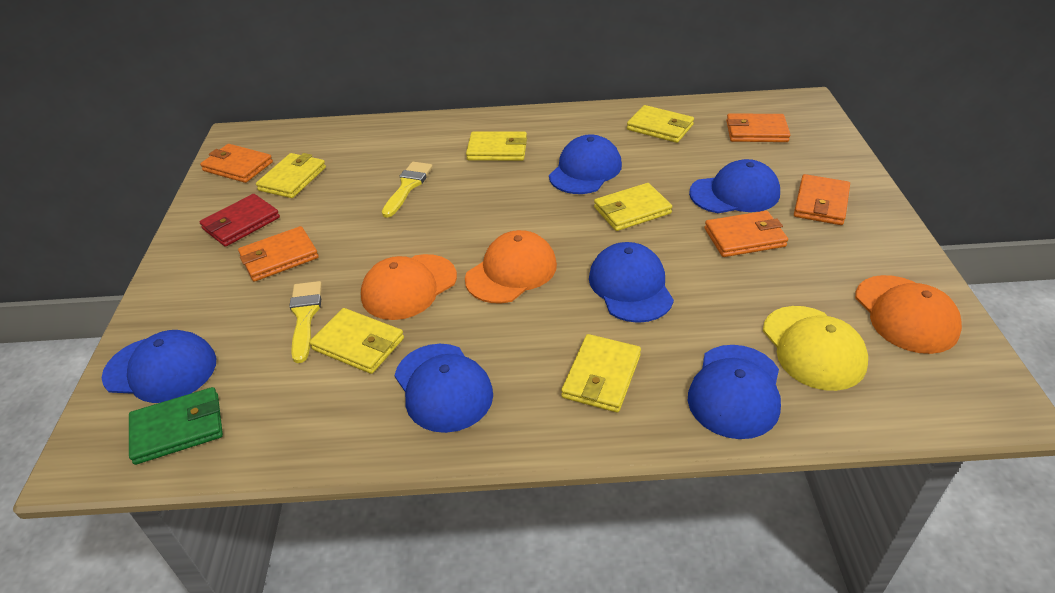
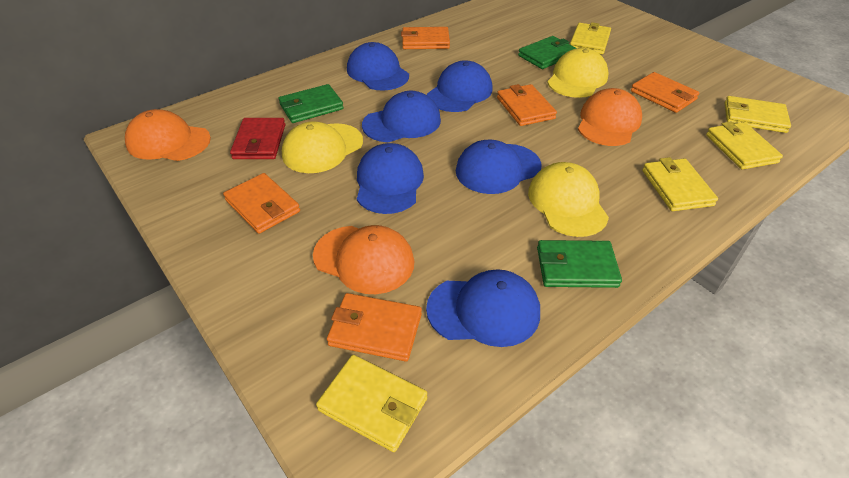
green wallet: 1 -> 3
yellow brush: 2 -> 0
yellow cap: 1 -> 3
yellow wallet: 6 -> 5

